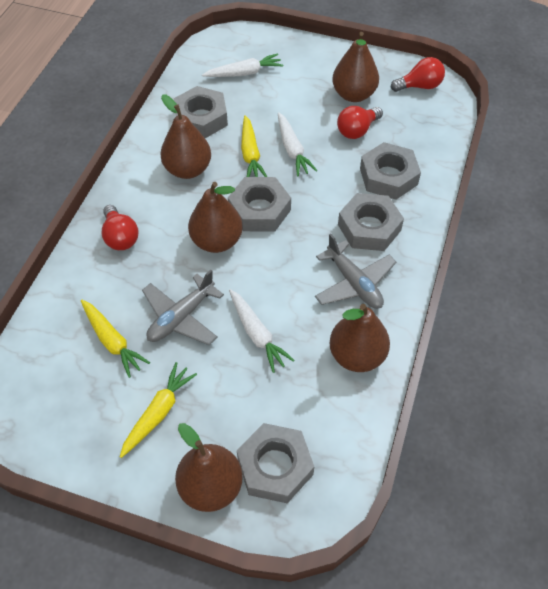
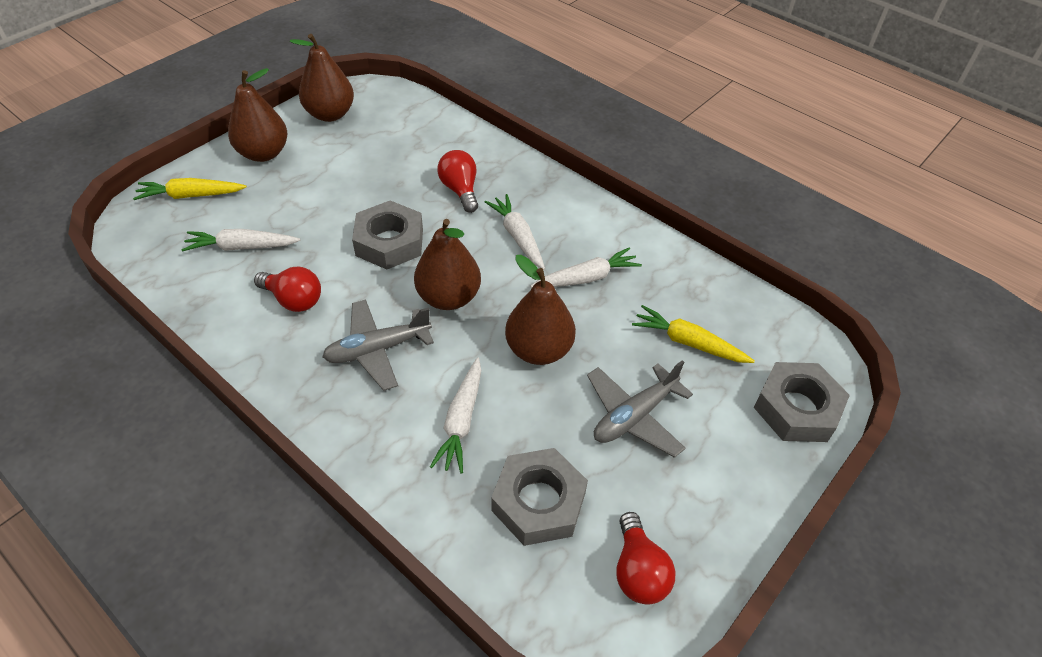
brown pear: 5 -> 4
grey nut: 5 -> 3
white carrot: 3 -> 4
yellow carrot: 3 -> 2

